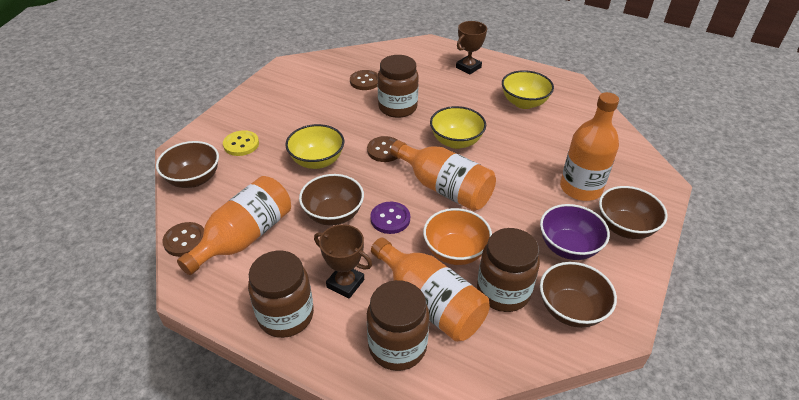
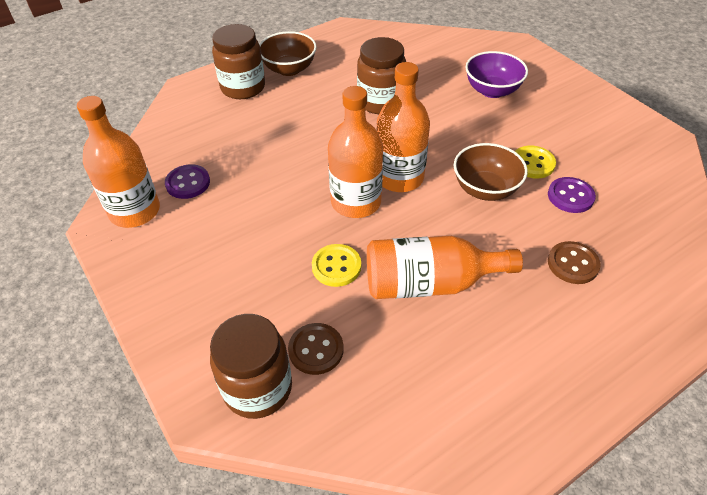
brown bowl: 4 -> 2
brown button: 3 -> 2
brown jar: 4 -> 3
brown trophy: 2 -> 0
orange bowl: 1 -> 0
purple button: 1 -> 2
yellow bowl: 3 -> 0
yellow button: 1 -> 2

